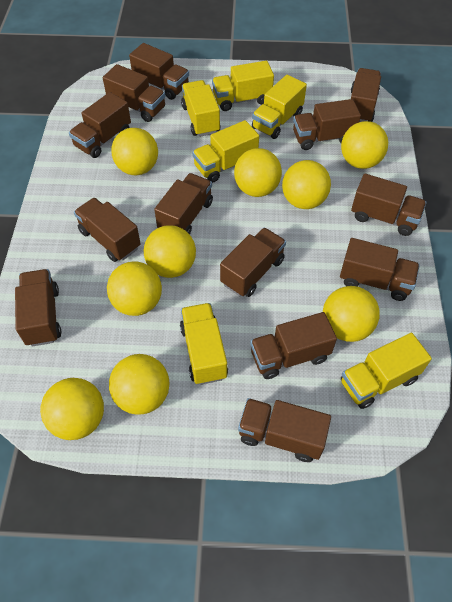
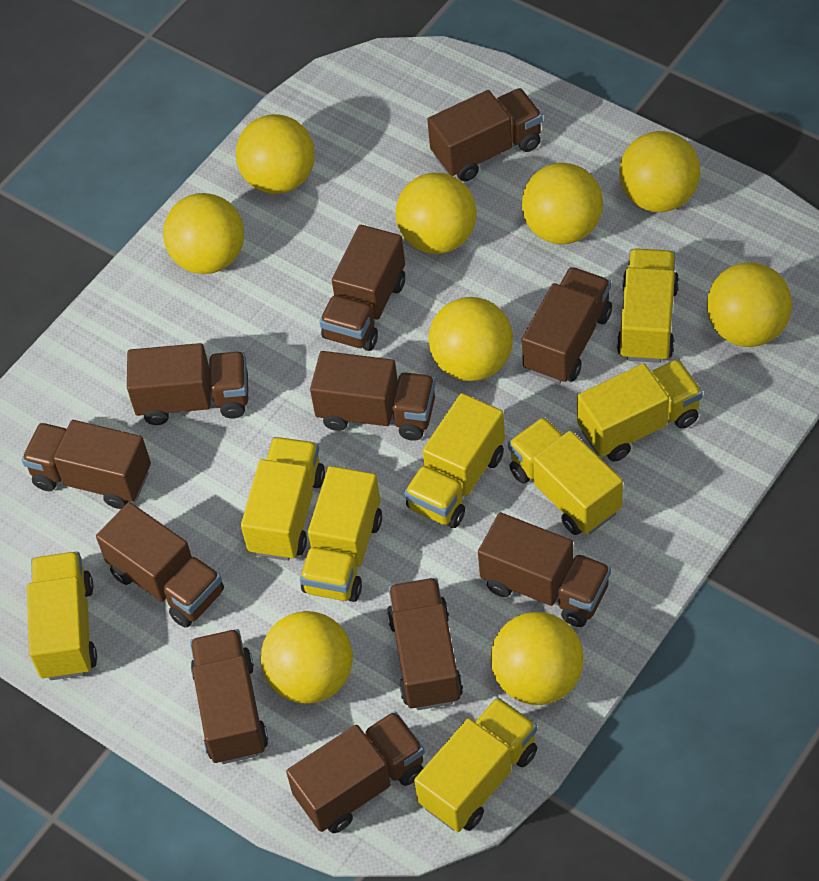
brown truck: 13 -> 11
yellow truck: 6 -> 8

